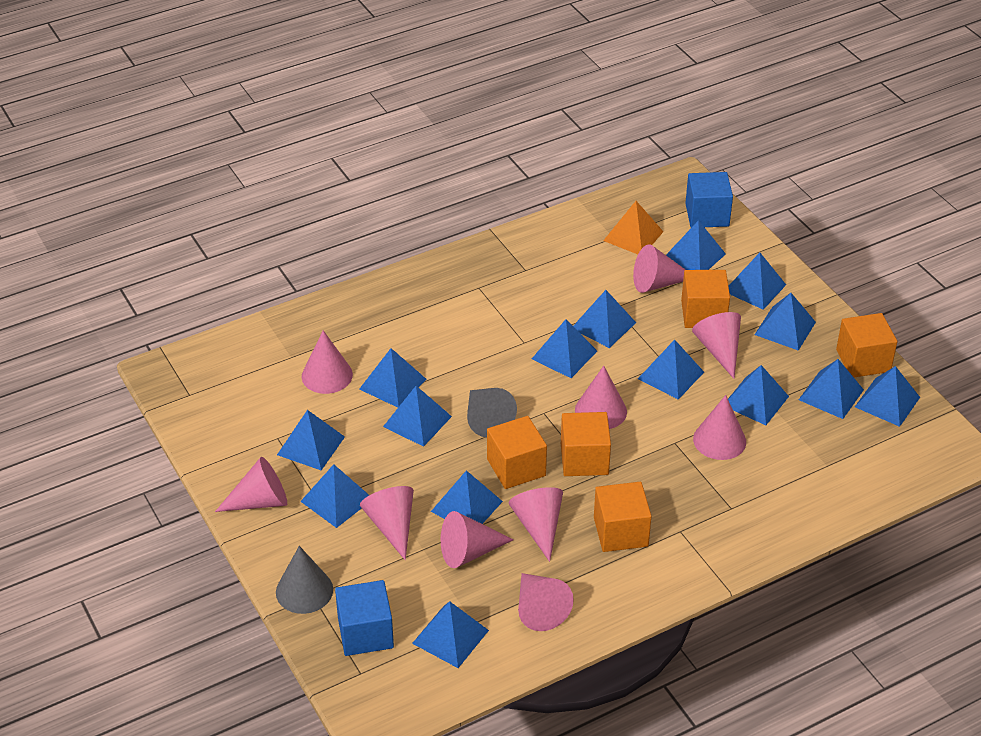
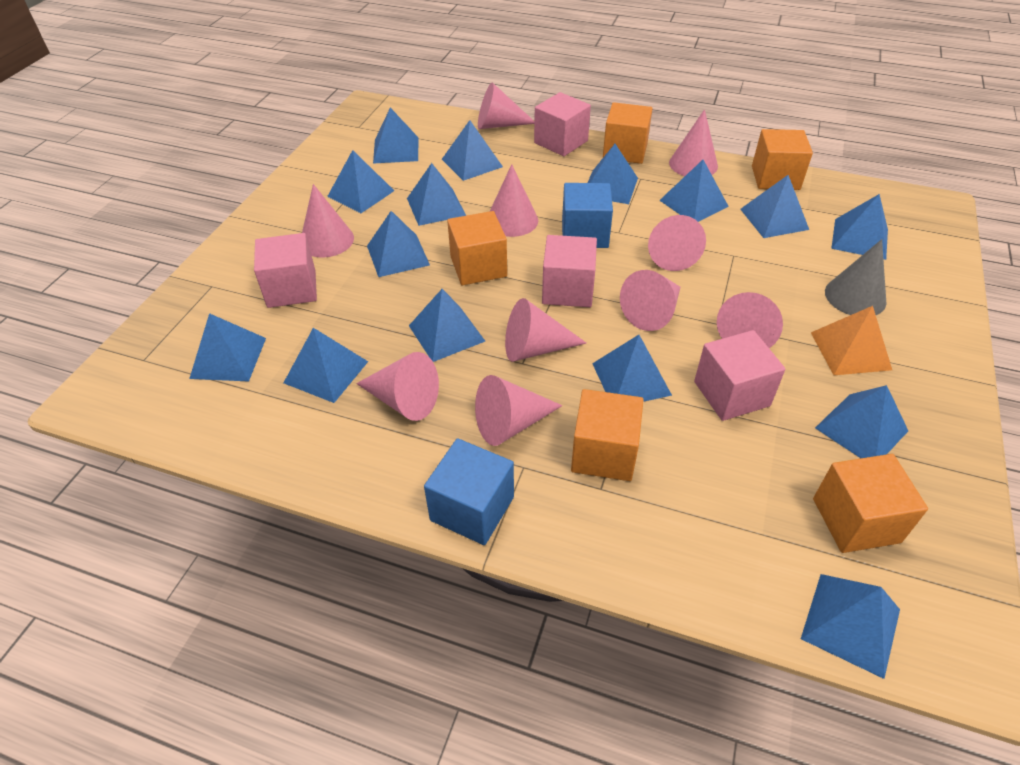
grey cone: 2 -> 1
pink cube: 0 -> 4

